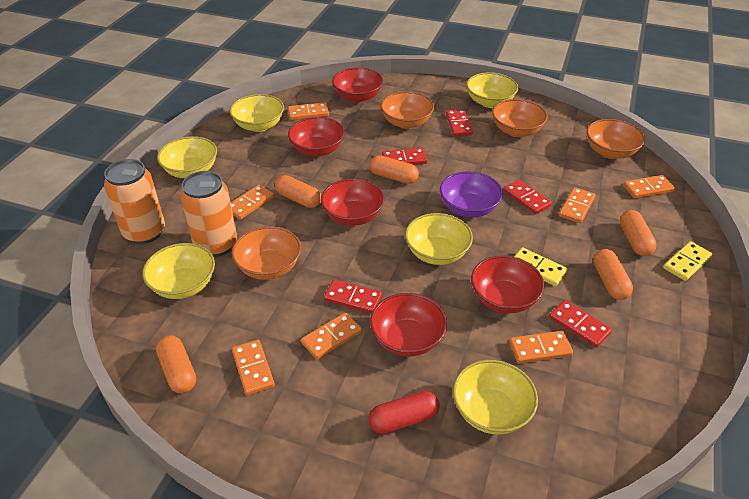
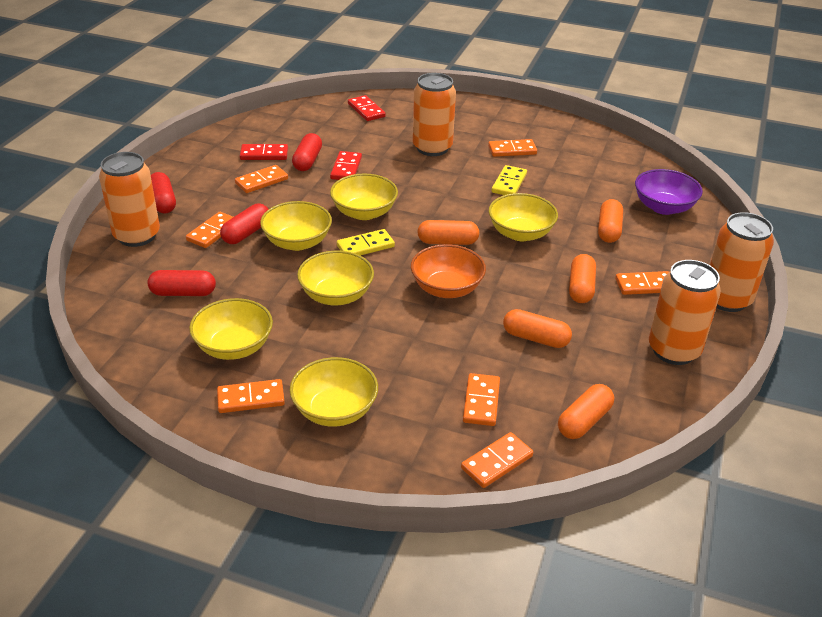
orange bowl: 4 -> 1
orange can: 2 -> 4
red bowl: 5 -> 0
red capsule: 1 -> 4
red domino: 5 -> 3

